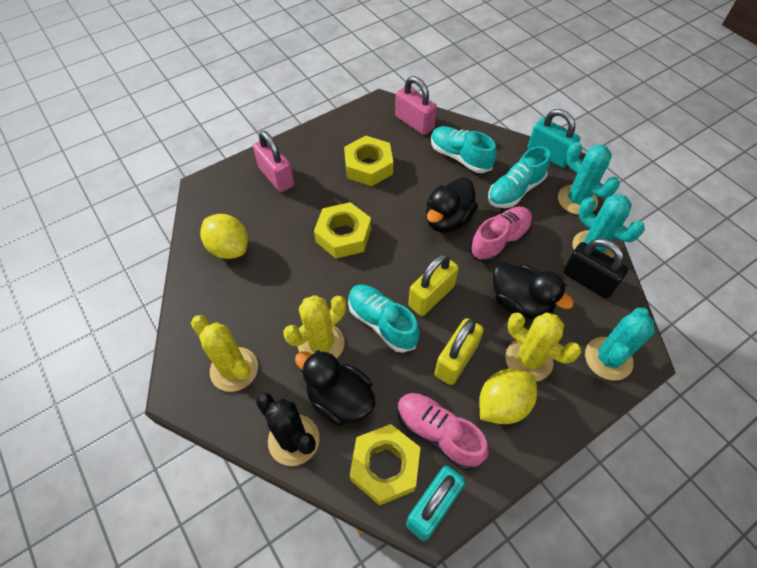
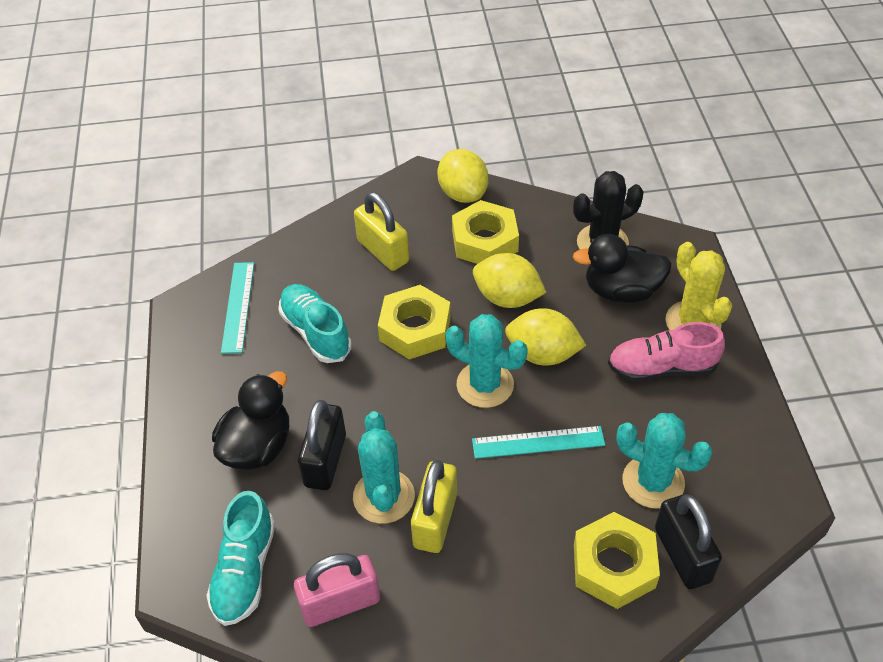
black duck: 3 -> 2
black padlock: 1 -> 2
pink padlock: 2 -> 1
pink shoe: 2 -> 1
turquoise padlock: 2 -> 0
turquoise ruler: 0 -> 2
turquoise shoe: 3 -> 2
yellow cactus: 3 -> 1
yellow lemon: 2 -> 3

